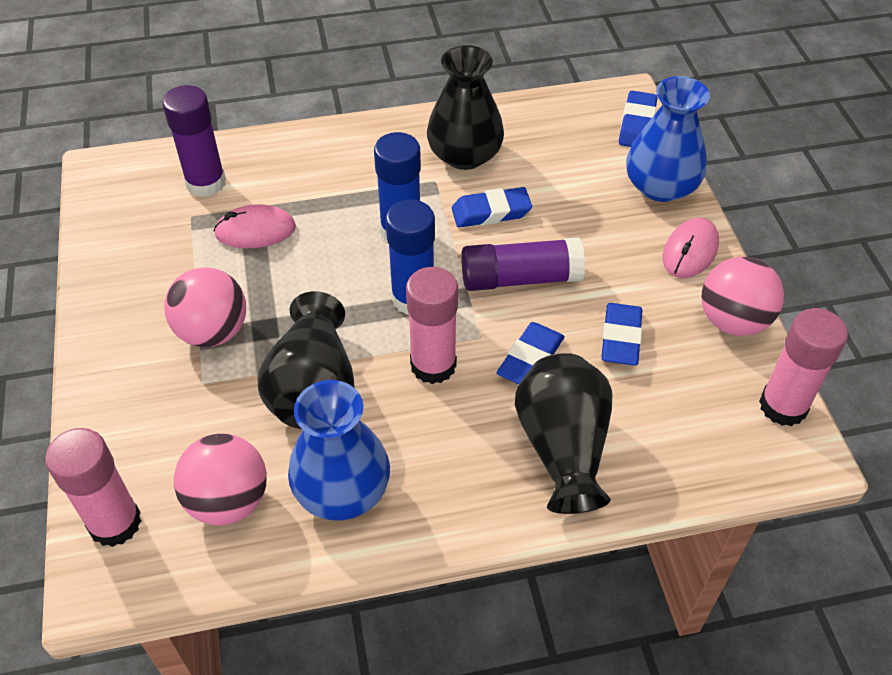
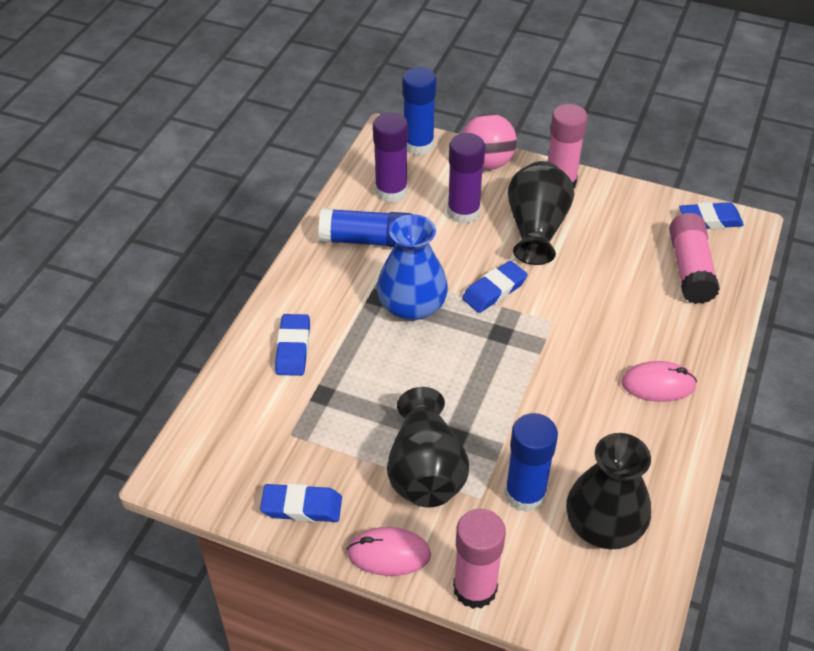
blue glue stick: 2 -> 3
blue vase: 2 -> 1
pink ball: 3 -> 1

